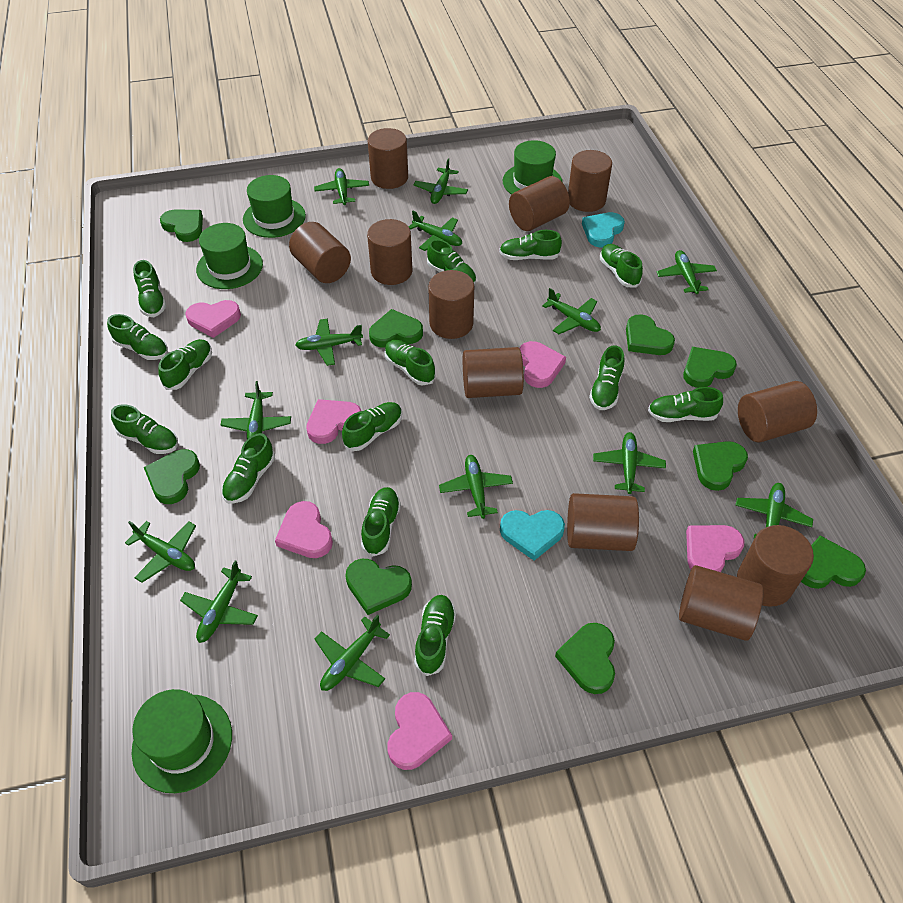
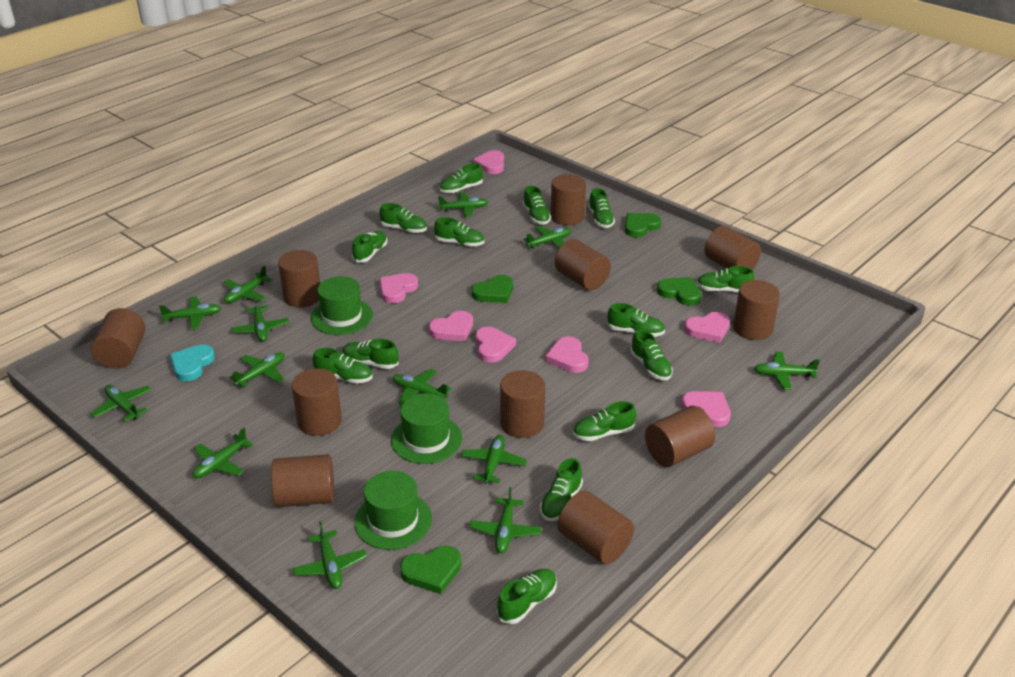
green hat: 4 -> 3
green heart: 9 -> 4
pink heart: 6 -> 7
turquoise heart: 2 -> 1

